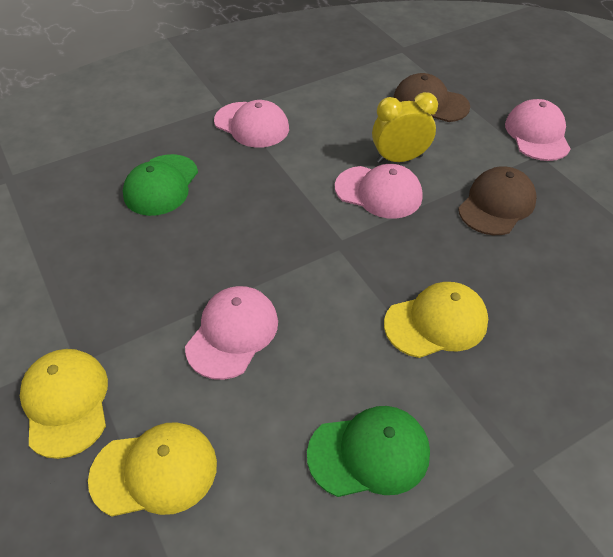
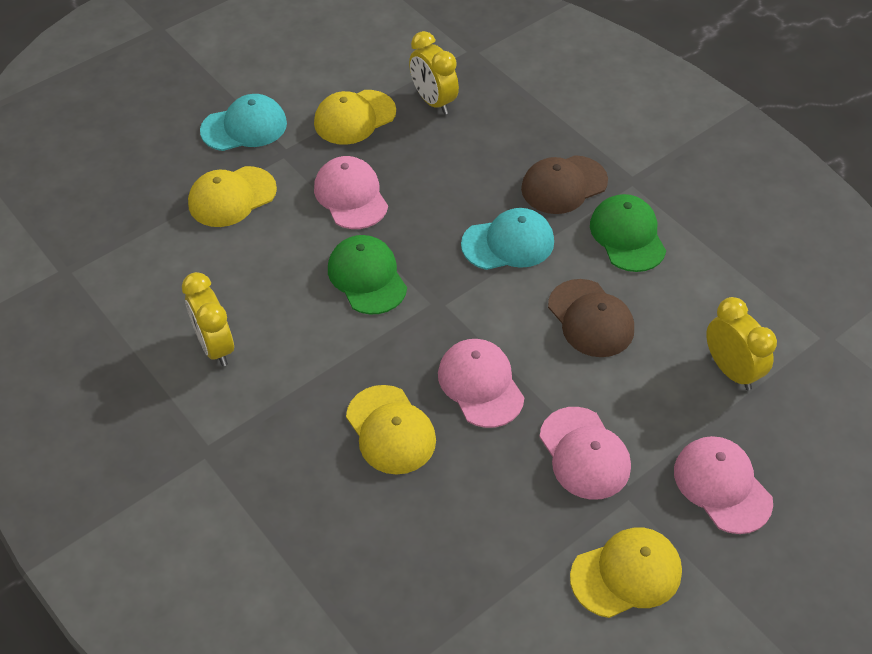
turquoise cap: 0 -> 2
yellow cap: 3 -> 4
yellow clock: 1 -> 3

